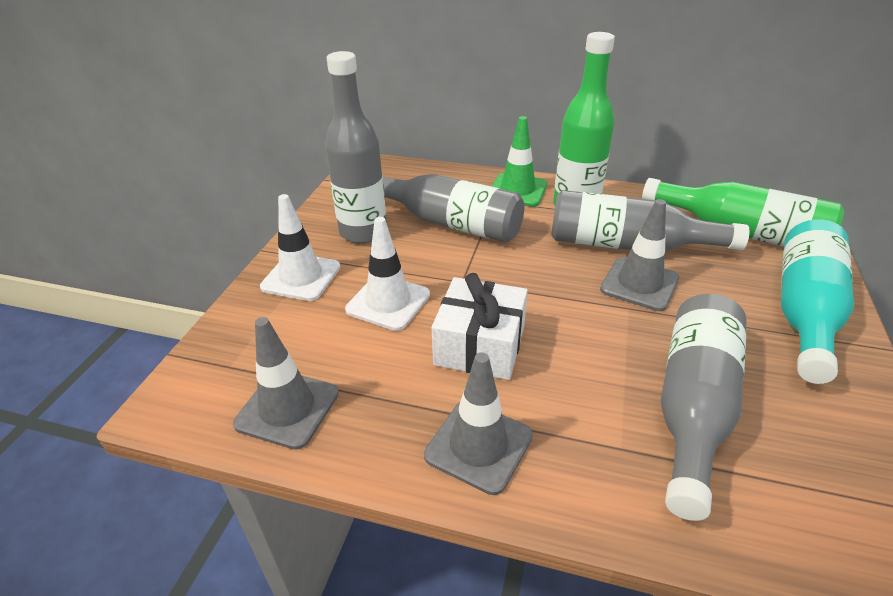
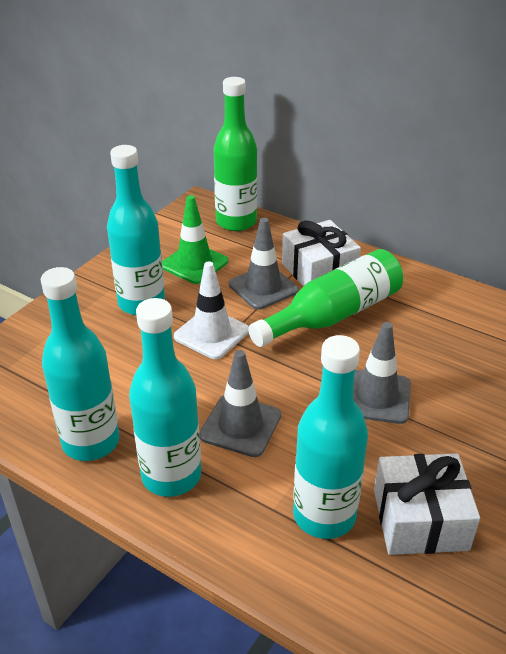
grey bottle: 4 -> 0
turquoise bottle: 1 -> 4
white gift: 1 -> 2
white traffic cone: 2 -> 1

